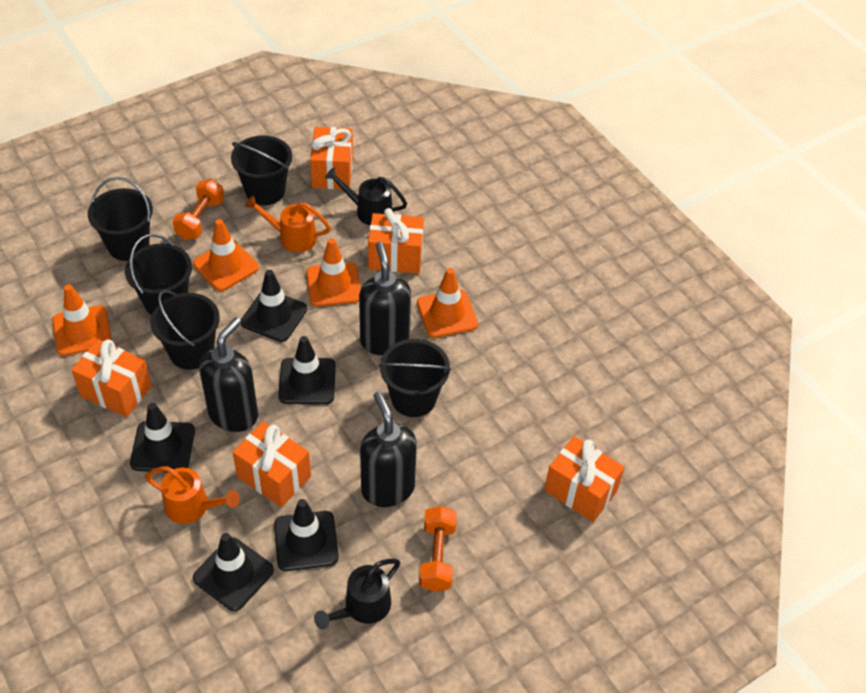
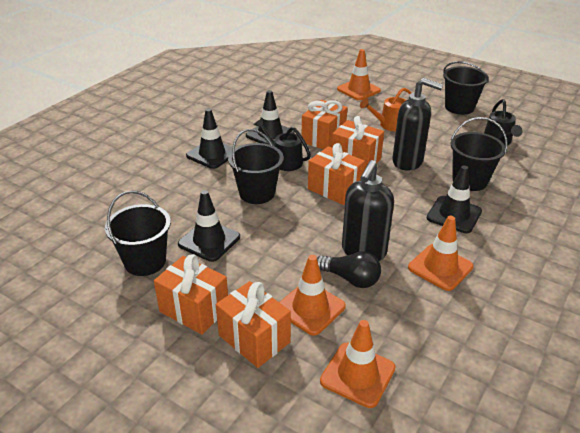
black bucket: 5 -> 4
black light bulb: 0 -> 1
black soap dispenser: 3 -> 2
black traffic cone: 5 -> 4
orange dumbbell: 2 -> 0
orange watering can: 2 -> 1

